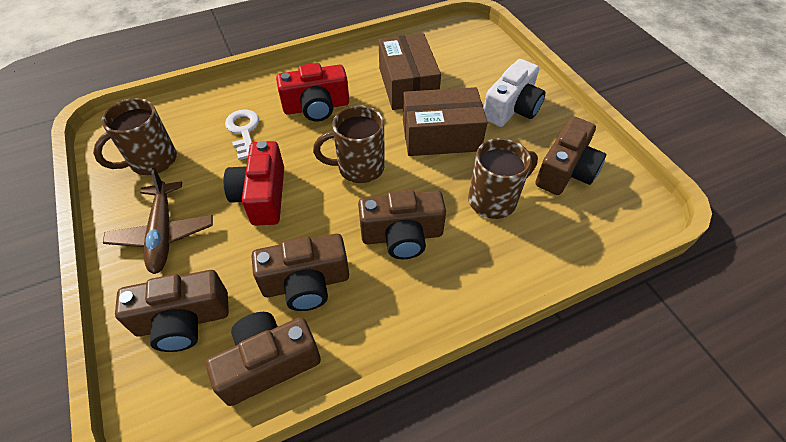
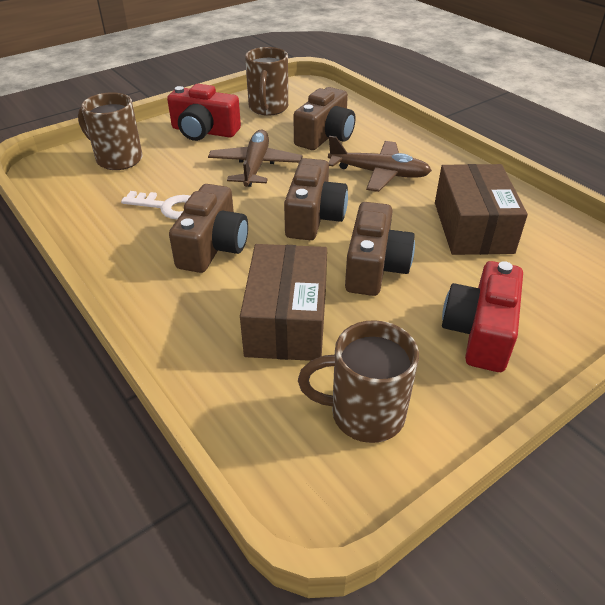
brown camera: 5 -> 4
brown plane: 1 -> 2
white camera: 1 -> 0

